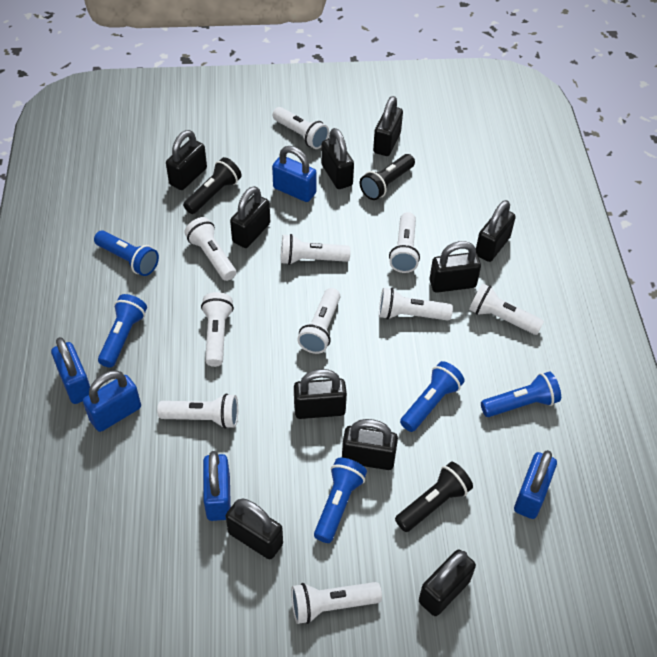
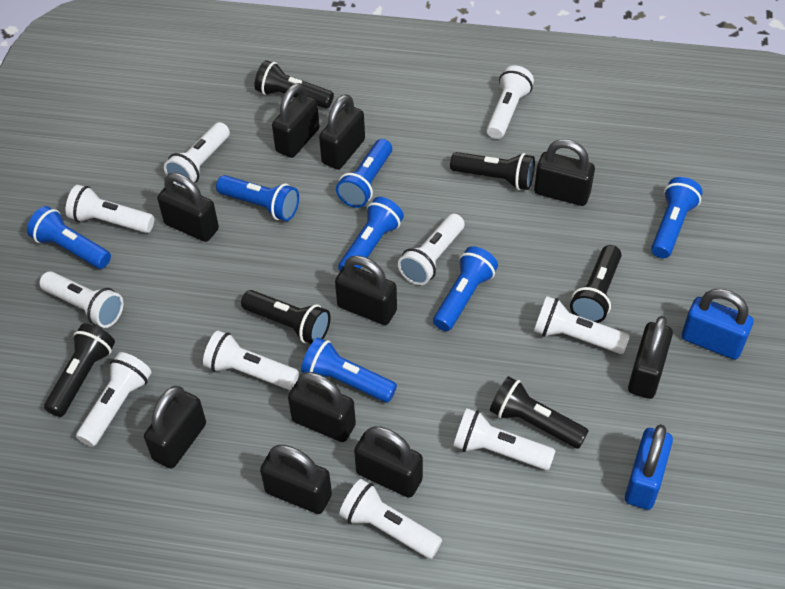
black flashlight: 3 -> 6
blue flashlight: 5 -> 7
blue padlock: 5 -> 2

